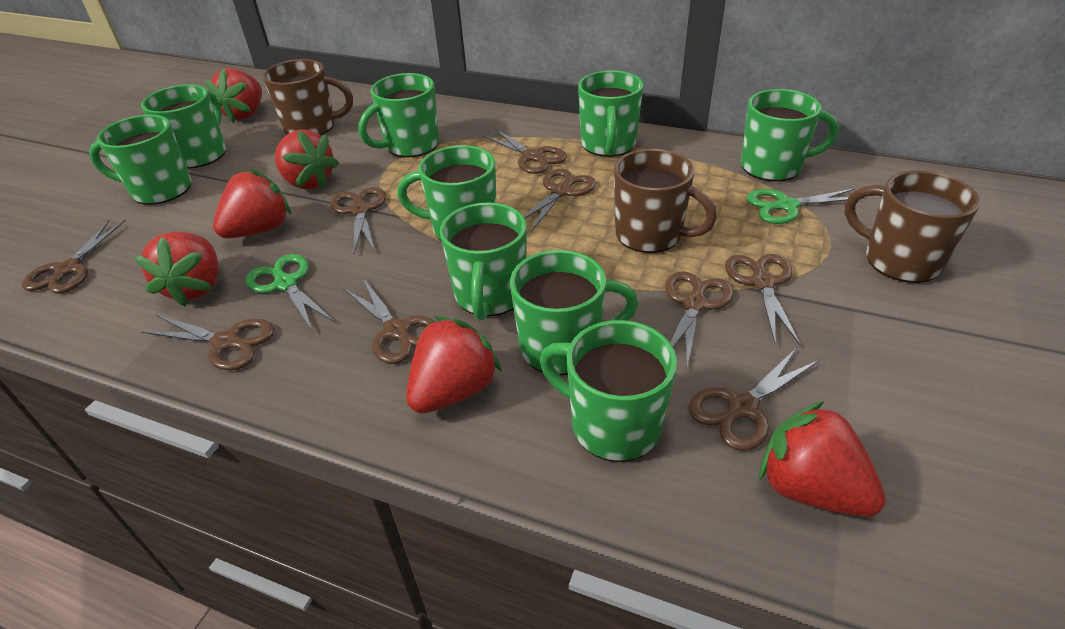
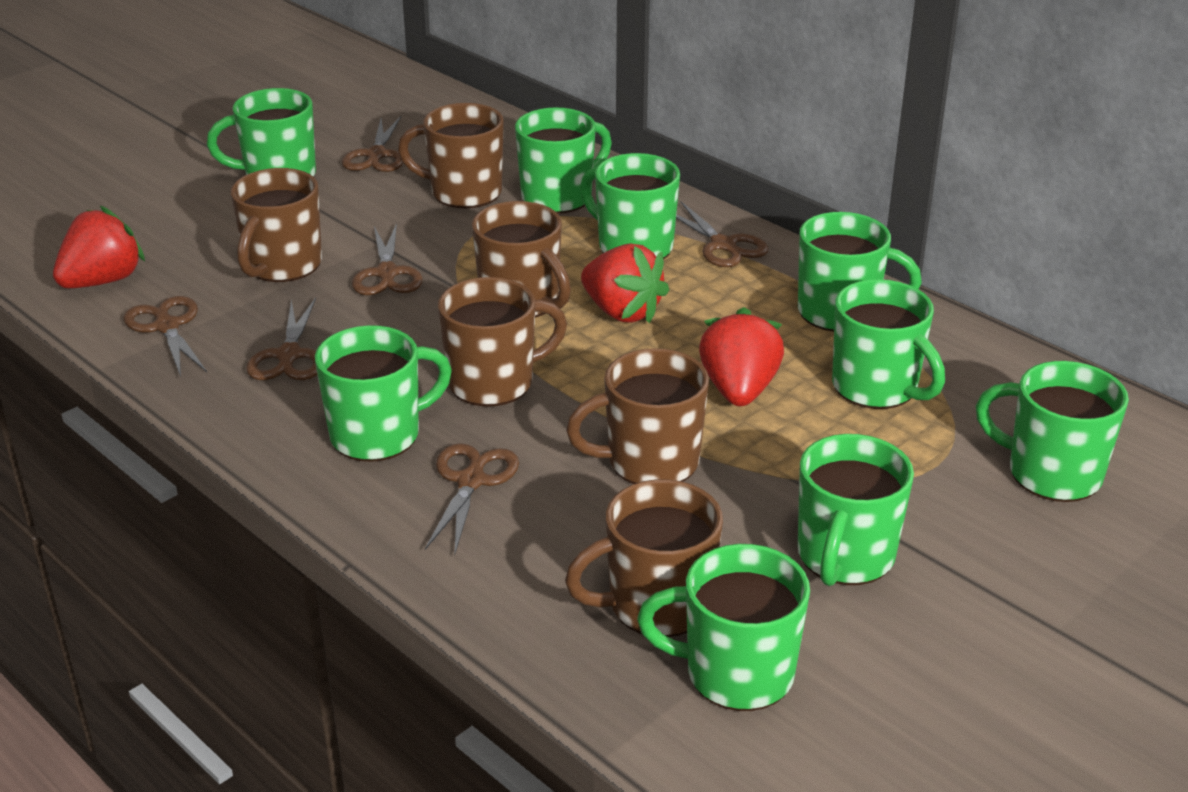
brown mug: 3 -> 6
brown scissors: 9 -> 6
green scissors: 2 -> 0
red strawberry: 6 -> 3

